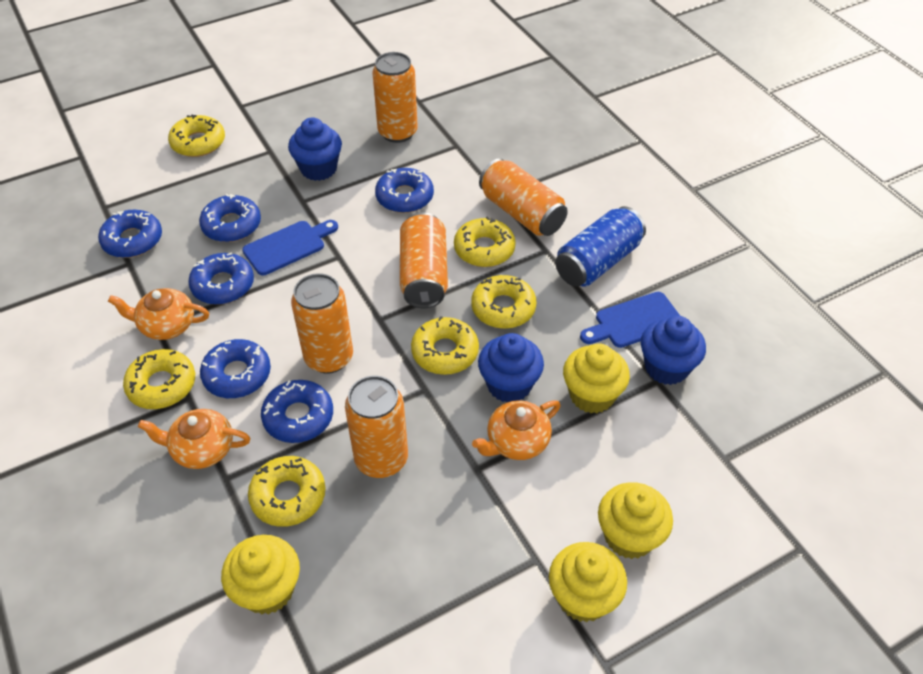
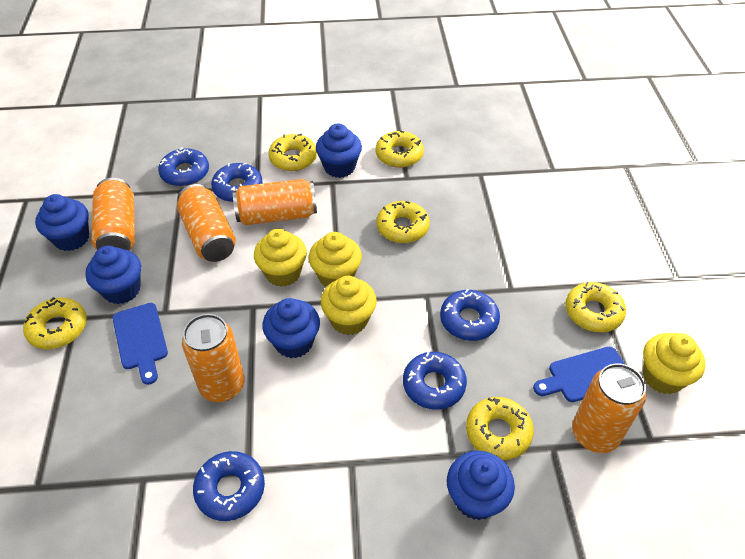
blue can: 1 -> 0
blue cupcake: 3 -> 5
blue donut: 6 -> 5
orange teapot: 3 -> 0

